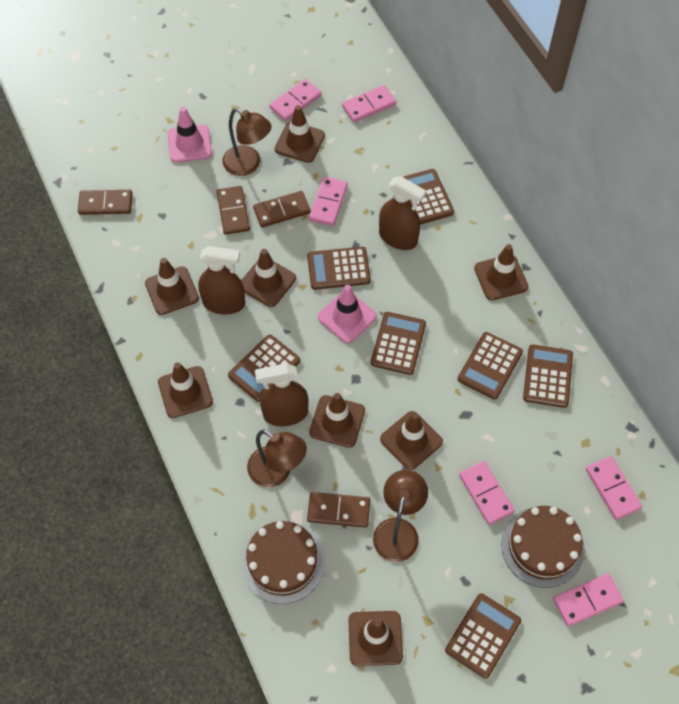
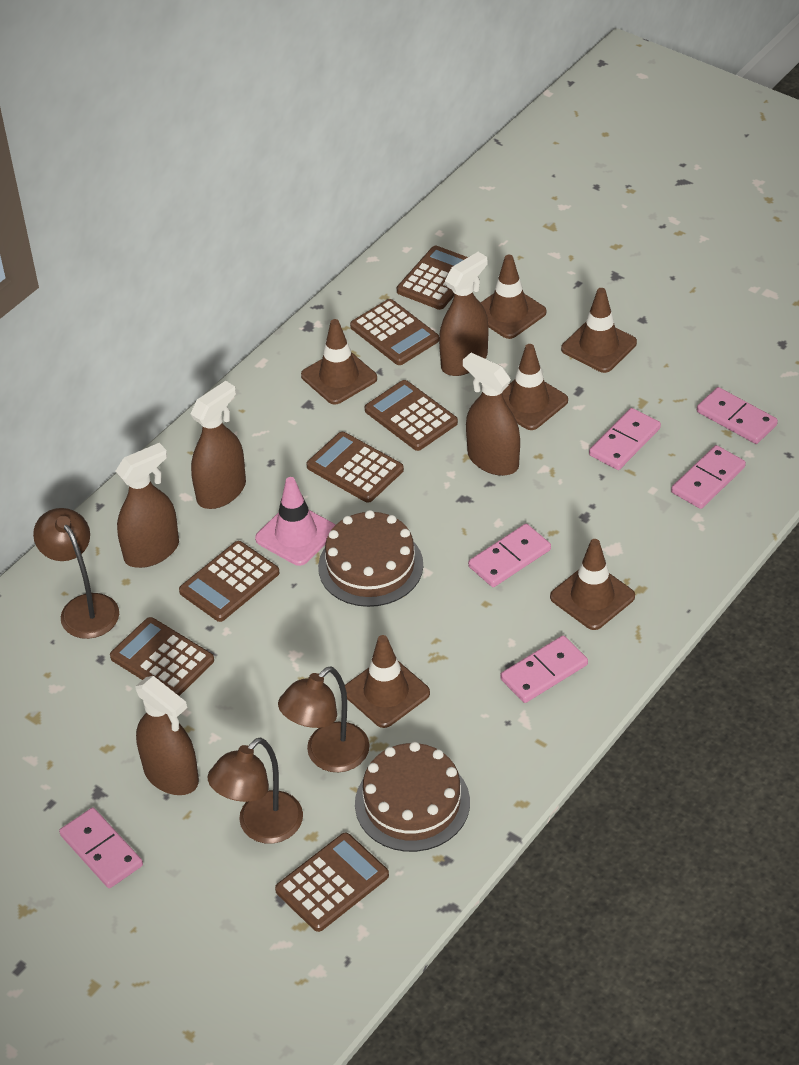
brown domino: 4 -> 0
brown spray bottle: 3 -> 5
brown traffic cone: 8 -> 6
pink traffic cone: 2 -> 1

